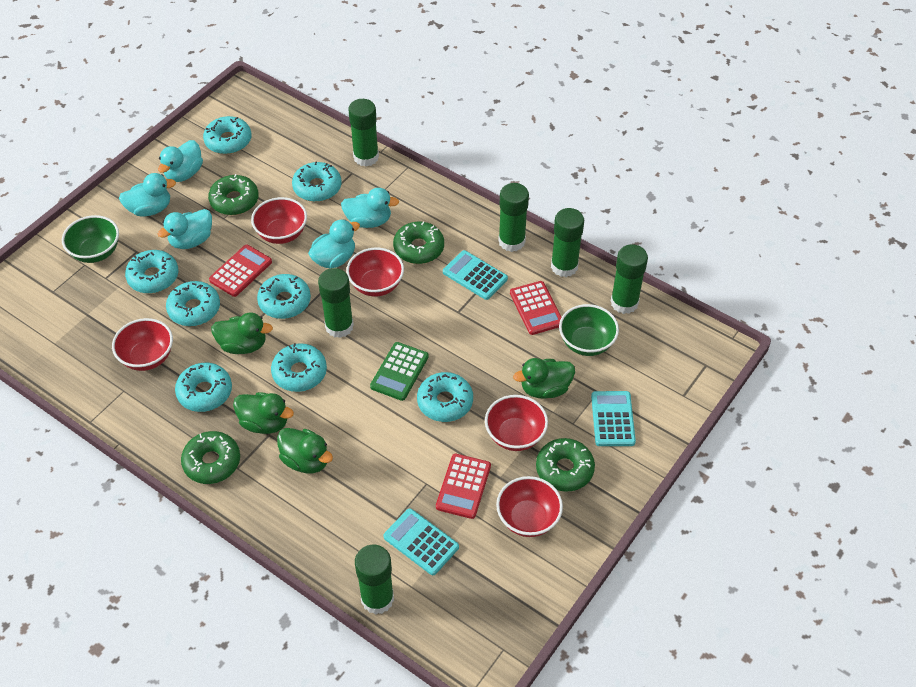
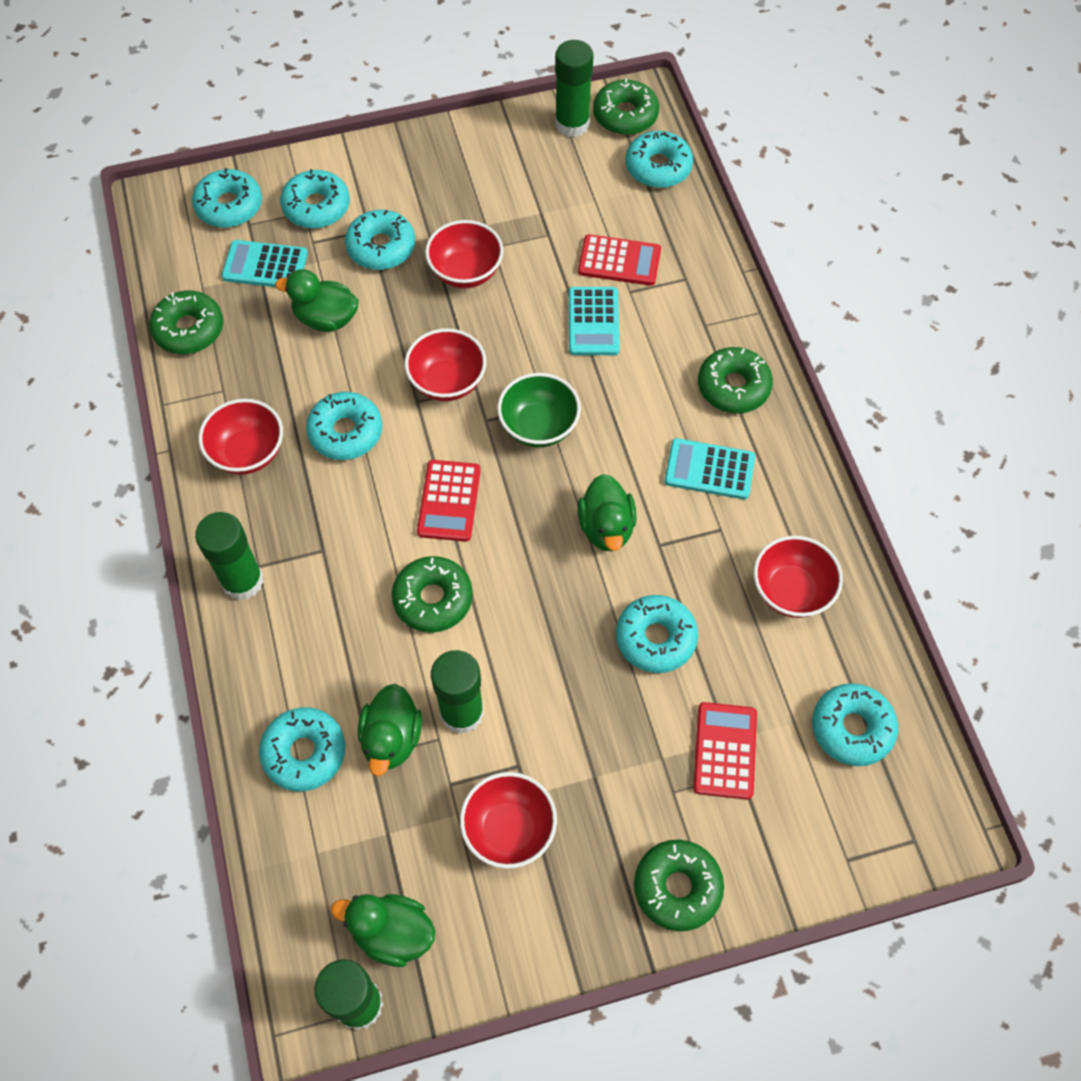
green bowl: 2 -> 1
green calculator: 1 -> 0
green donut: 4 -> 5
green glue stick: 6 -> 4
turquoise duck: 5 -> 0

